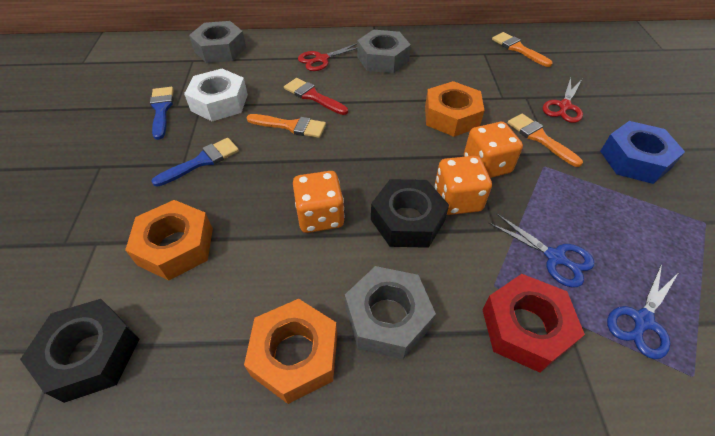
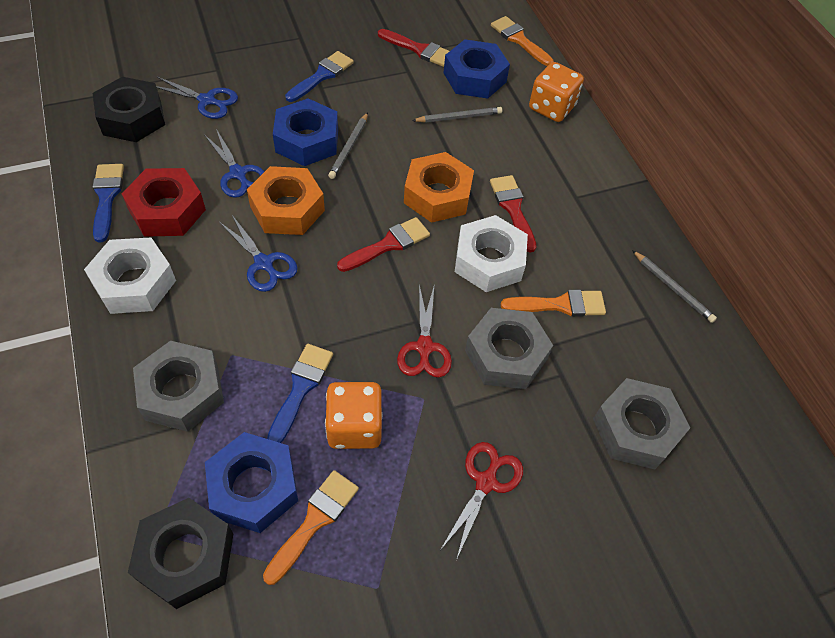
blue brush: 2 -> 3
blue nut: 1 -> 3
blue scissors: 2 -> 3
grey pencil: 0 -> 3
orange dice: 3 -> 2
orange nut: 3 -> 2
red brush: 1 -> 3
white nut: 1 -> 2

